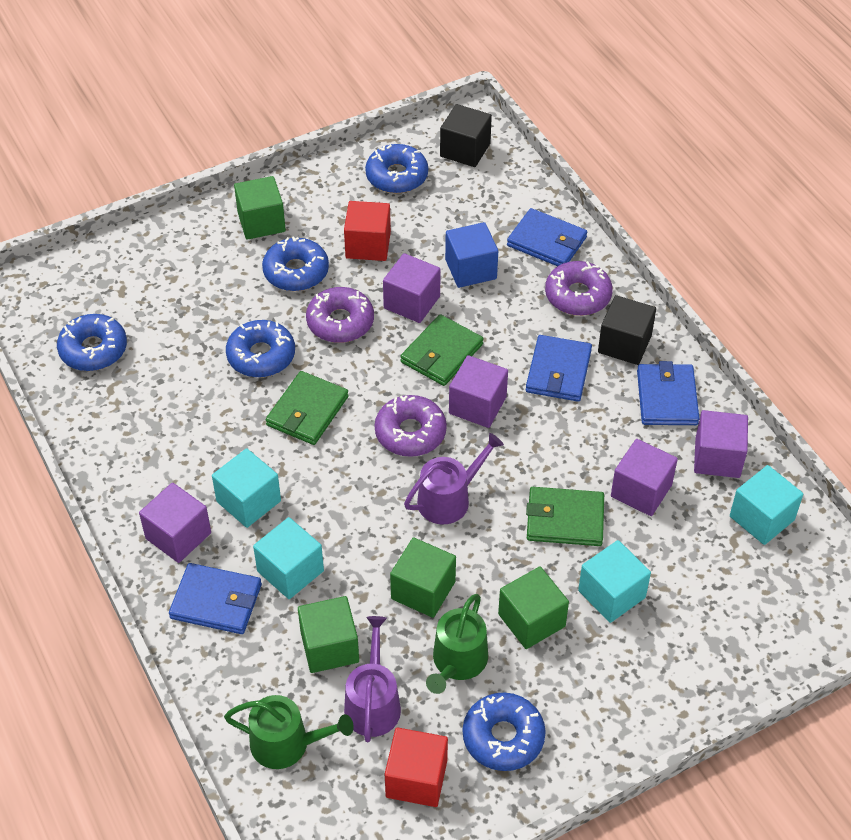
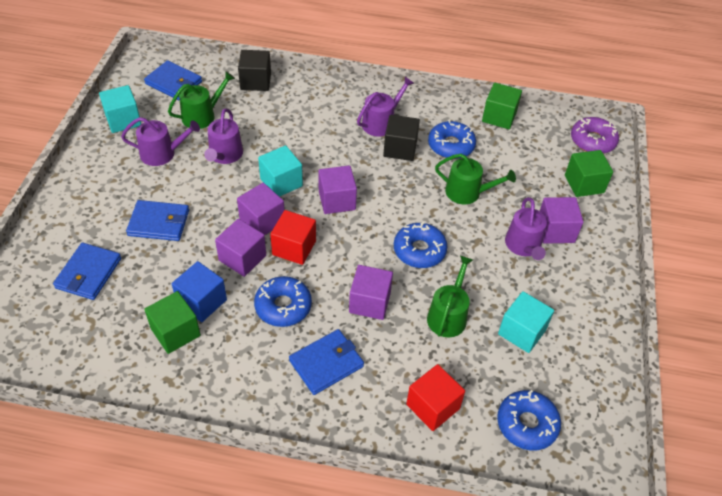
blue donut: 5 -> 4
green cube: 4 -> 3
green wallet: 3 -> 0
green watering can: 2 -> 3
purple donut: 3 -> 1
purple watering can: 2 -> 4
turquoise cube: 4 -> 3

